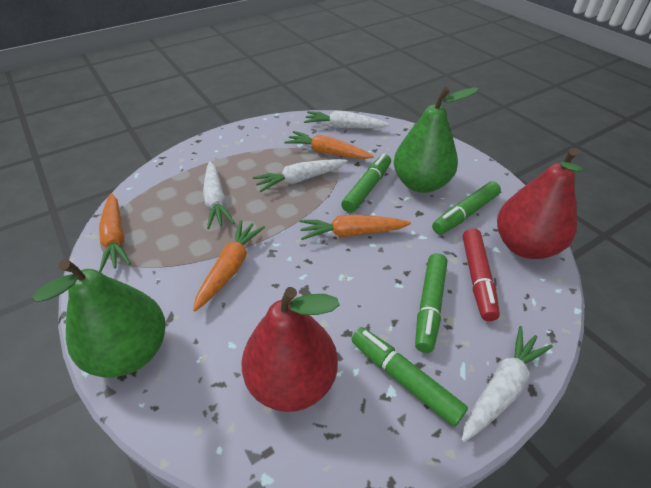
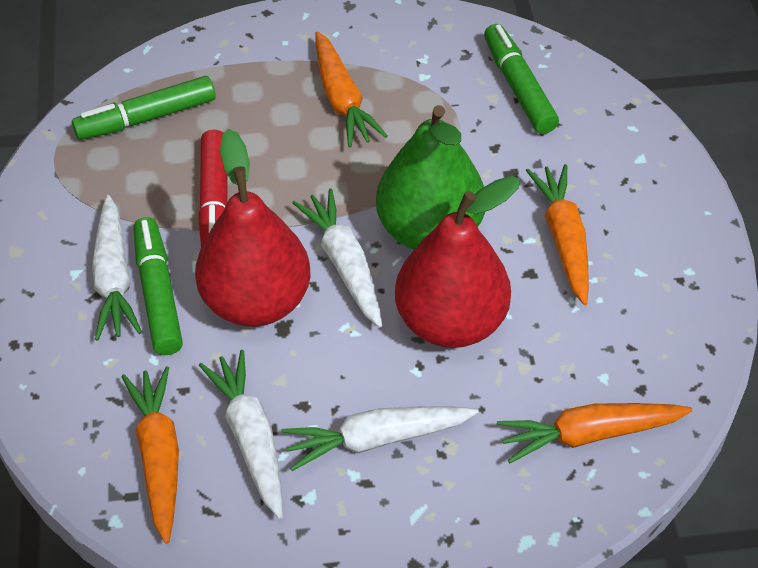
green marker: 4 -> 3
green pear: 2 -> 1

